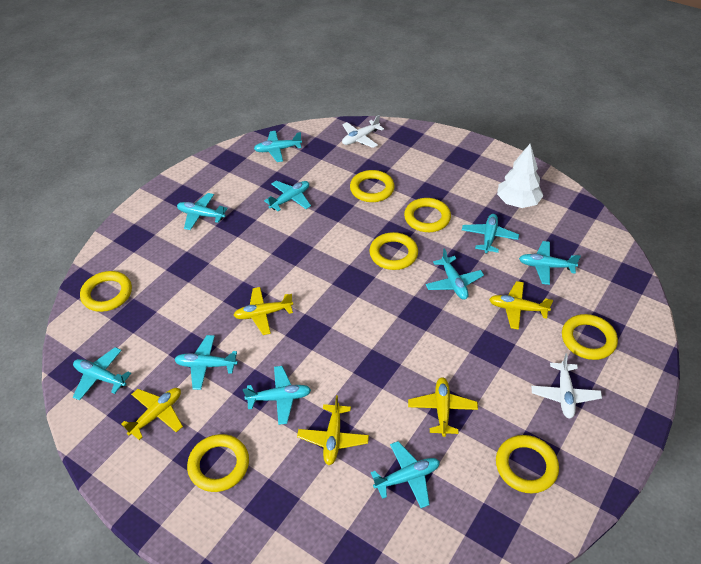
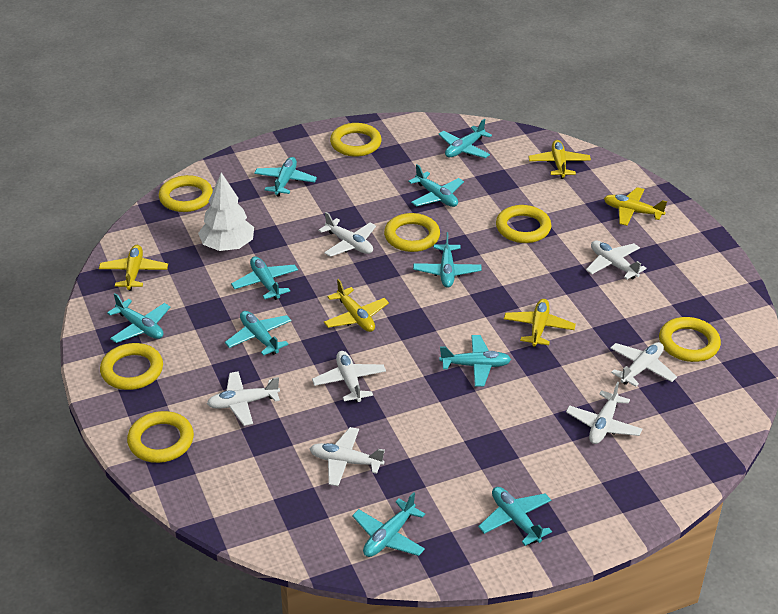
white plane: 2 -> 7

